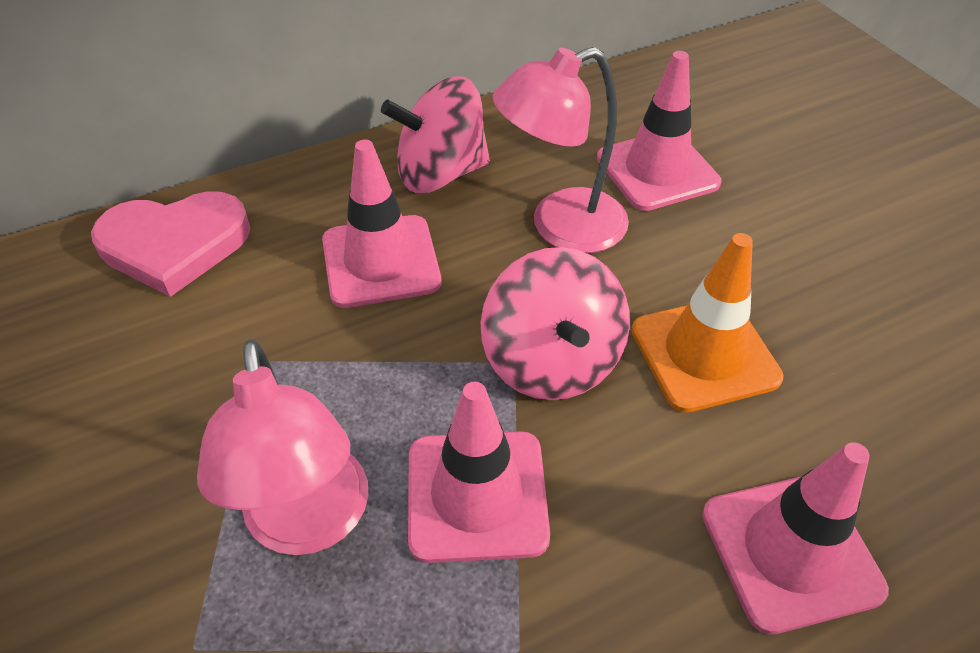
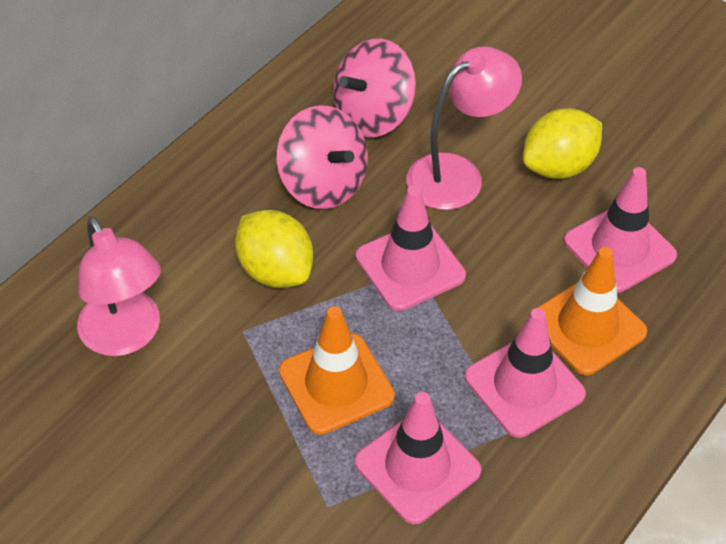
orange traffic cone: 1 -> 2
pink heart: 1 -> 0
yellow lemon: 0 -> 2

